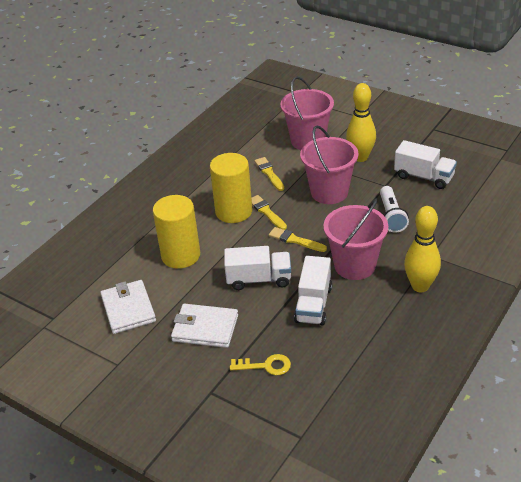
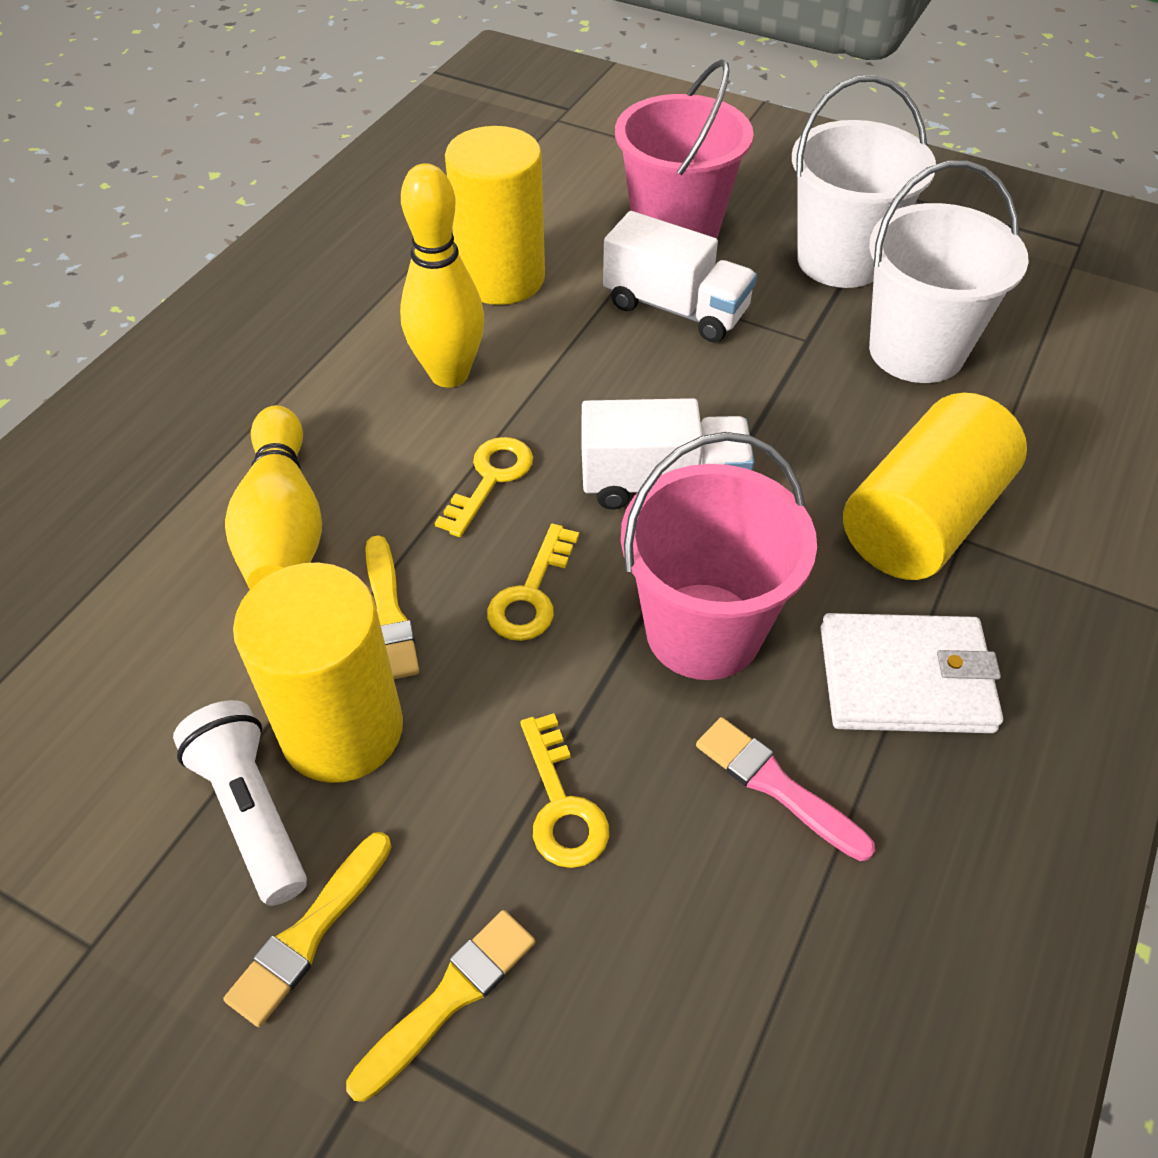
pink brush: 0 -> 1
pink bucket: 3 -> 2
white bucket: 0 -> 2
white truck: 3 -> 2
white wallet: 2 -> 1
yellow cylinder: 2 -> 3
yellow key: 1 -> 3

